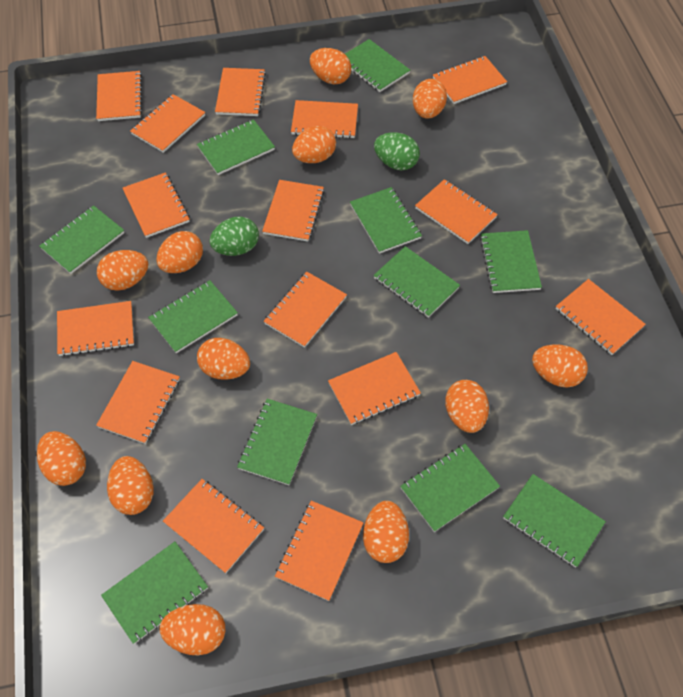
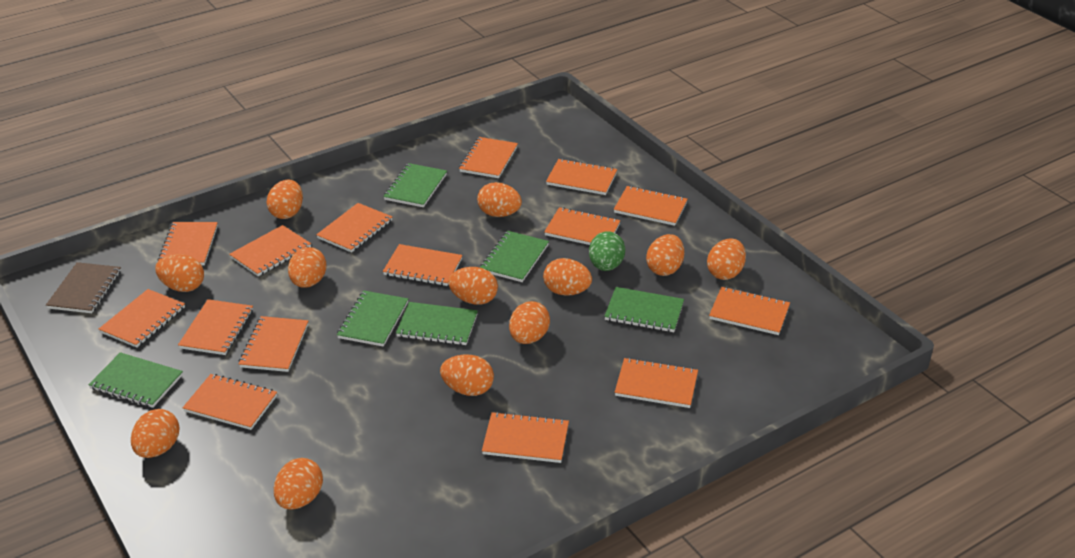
brown notebook: 0 -> 1
green egg: 2 -> 1
green notebook: 11 -> 6

